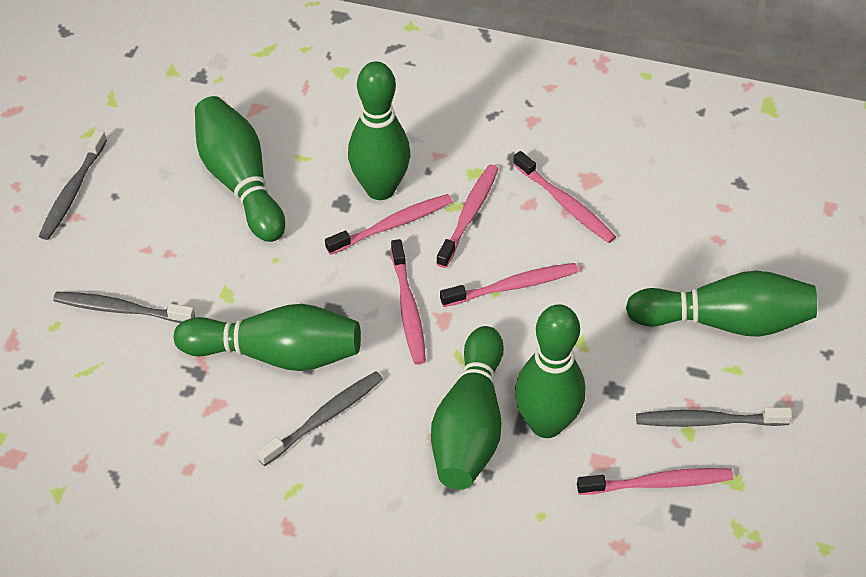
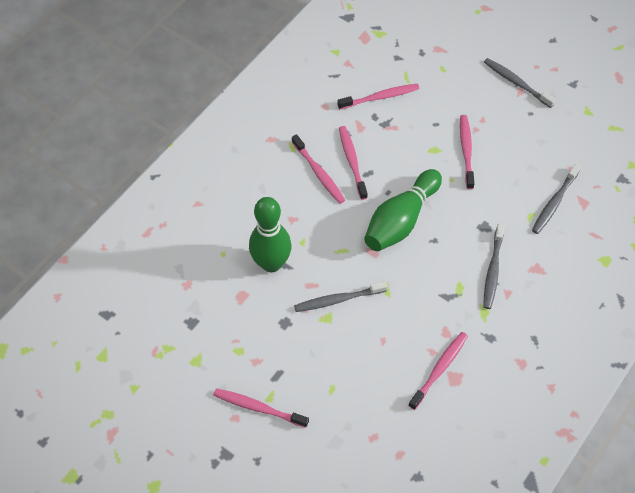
green bowling pin: 6 -> 2

